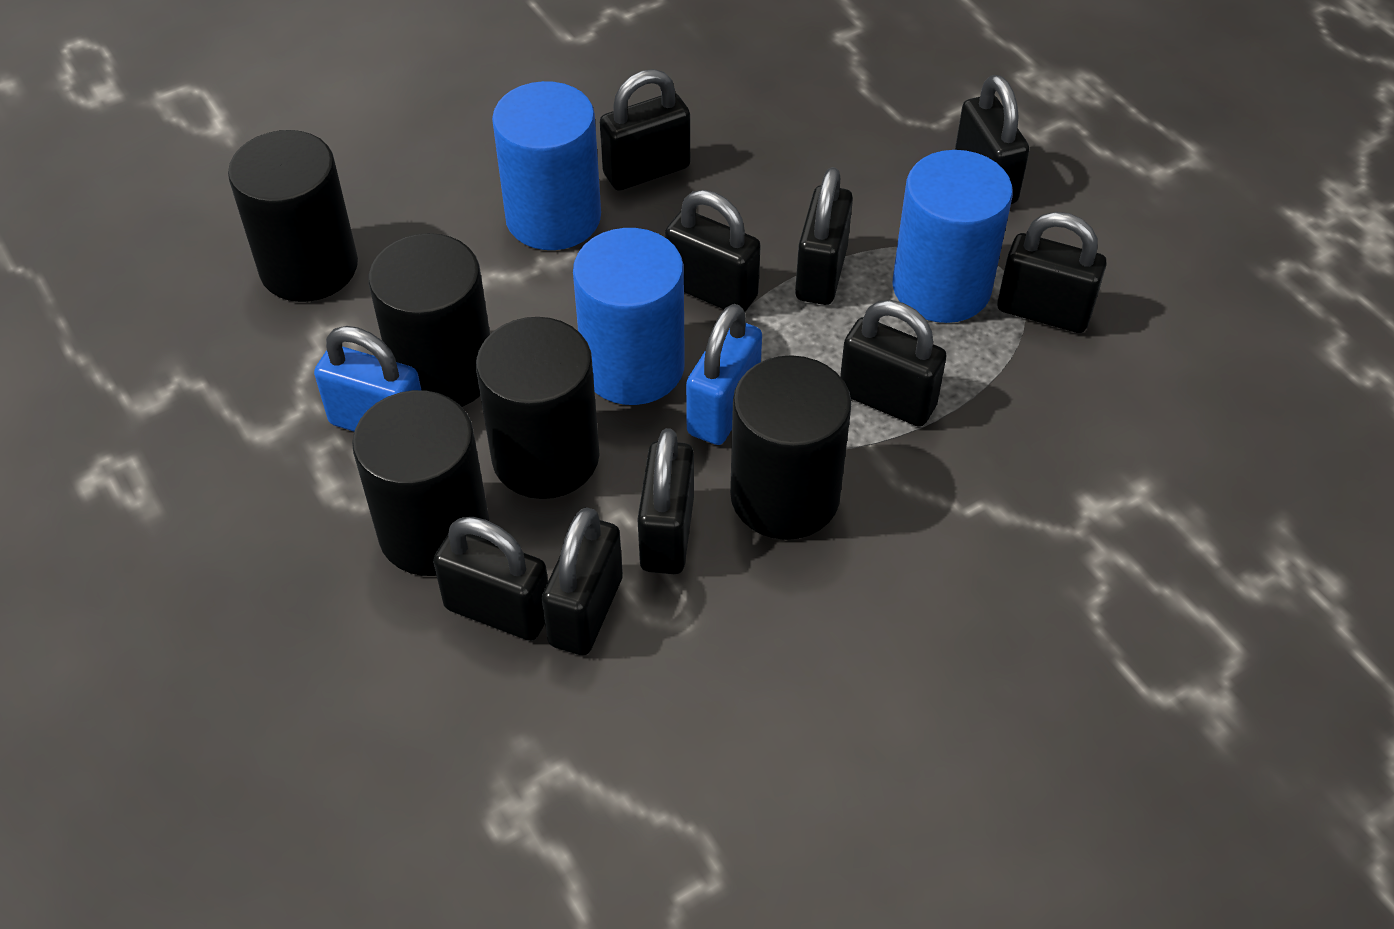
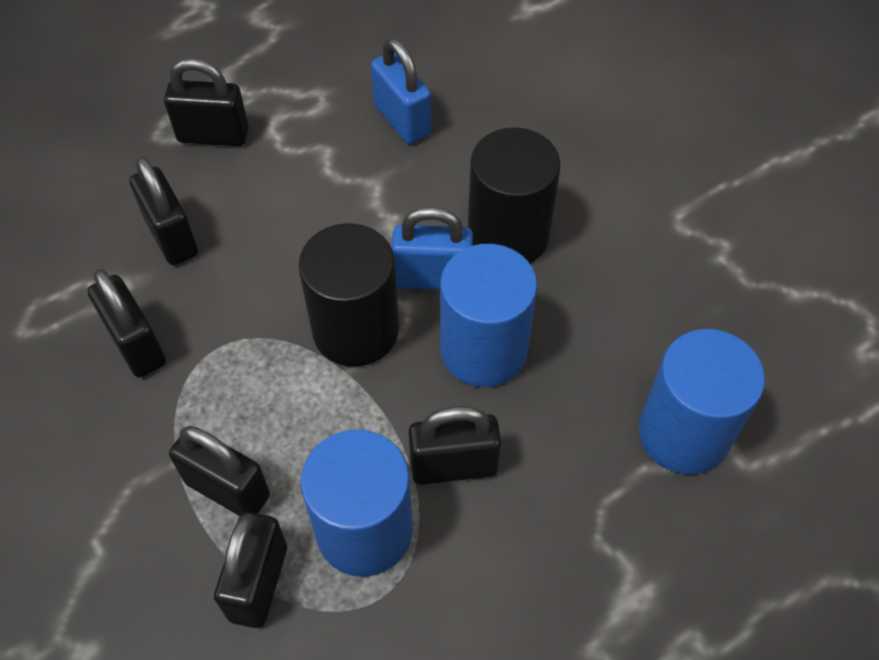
black cylinder: 5 -> 2
black padlock: 9 -> 6

